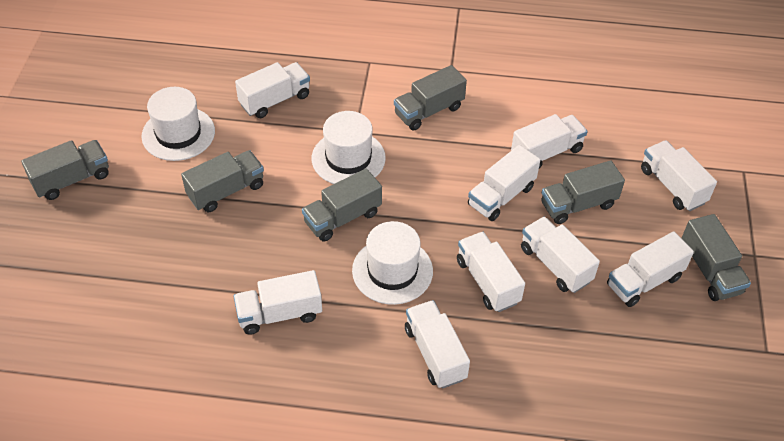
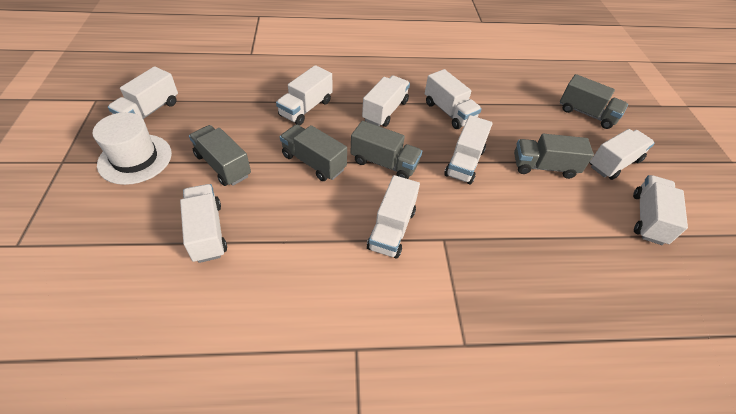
grey truck: 6 -> 5
white hat: 3 -> 1

